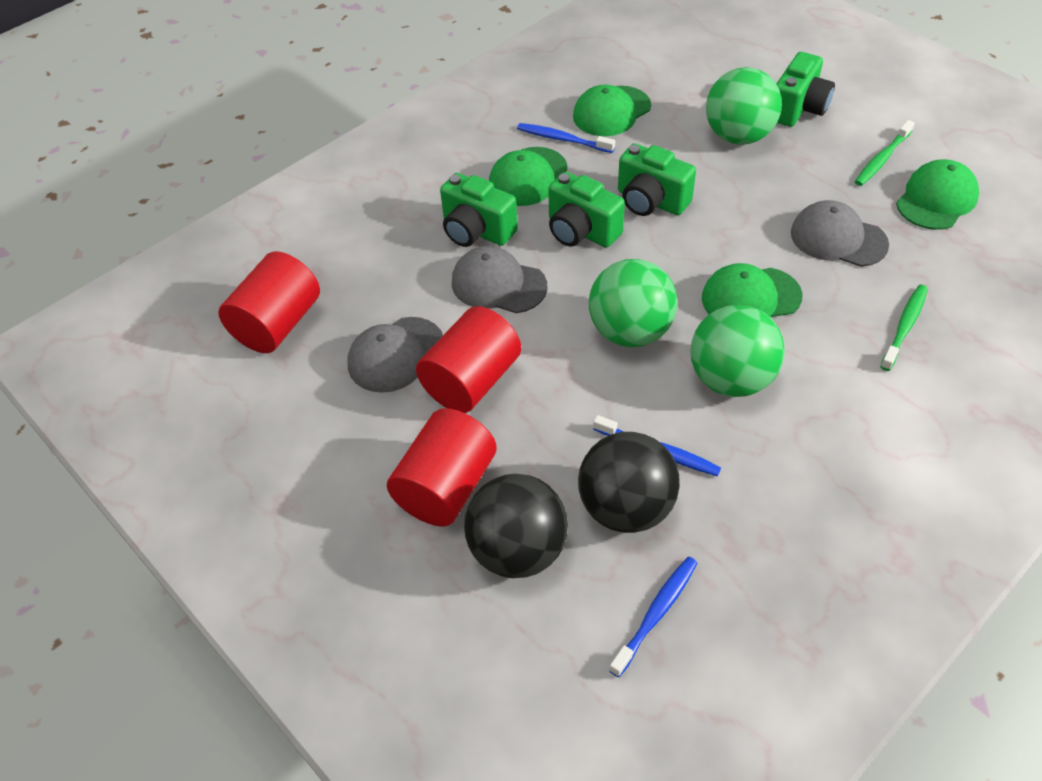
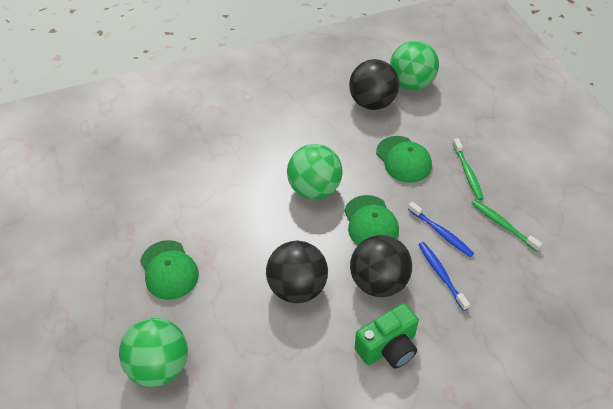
black ball: 2 -> 3
blue toothbrush: 3 -> 2
green camera: 4 -> 1
green cap: 4 -> 3
grey cap: 3 -> 0
red cylinder: 3 -> 0

